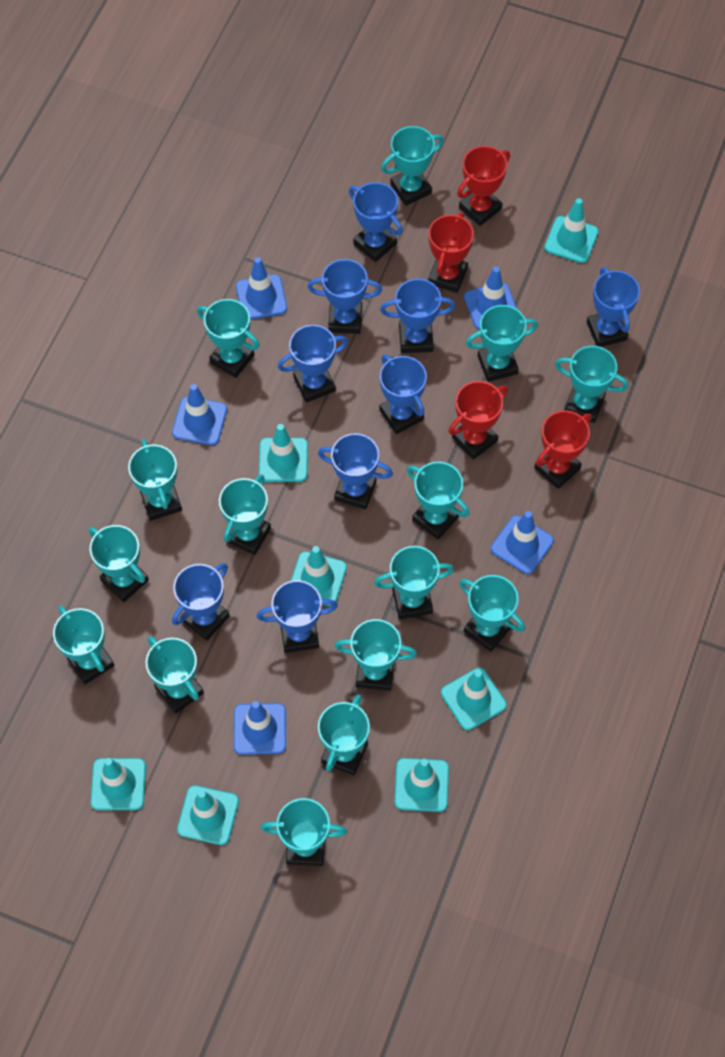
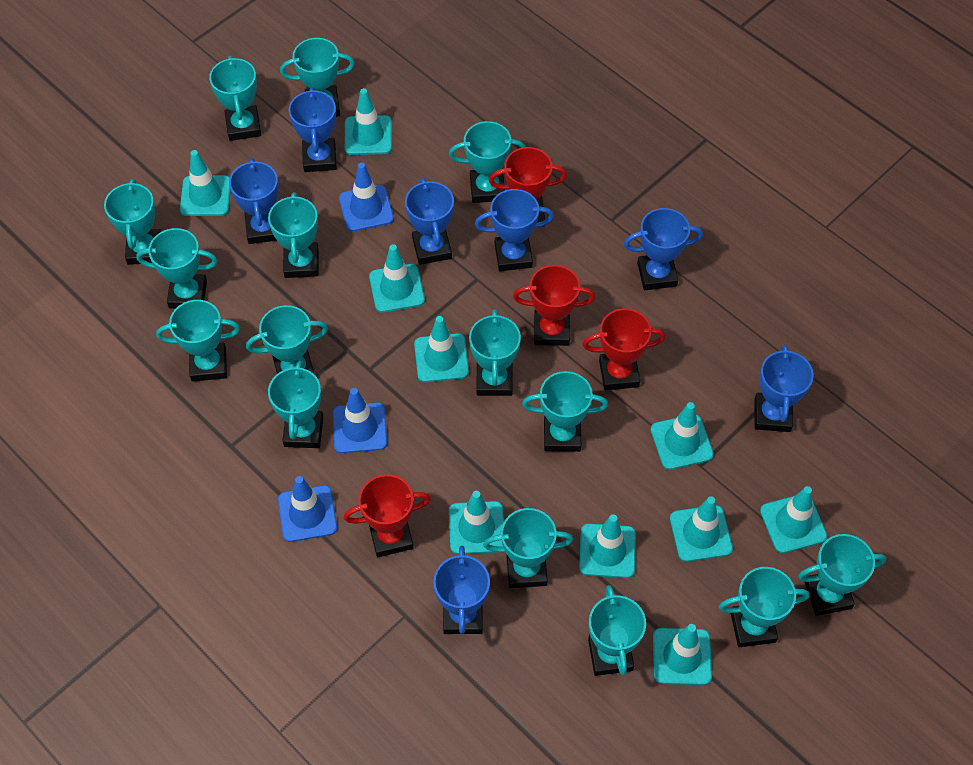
blue traffic cone: 5 -> 3
blue trophy: 9 -> 7
turquoise traffic cone: 7 -> 10

